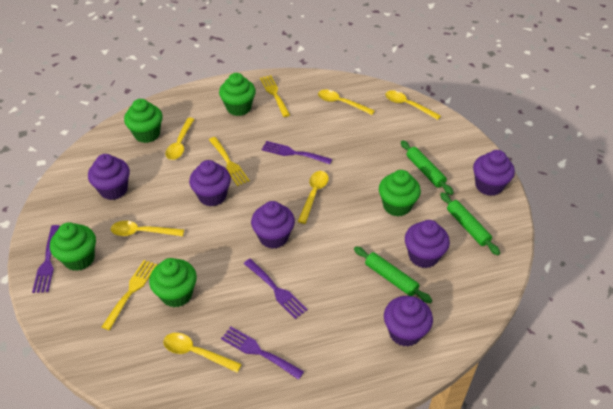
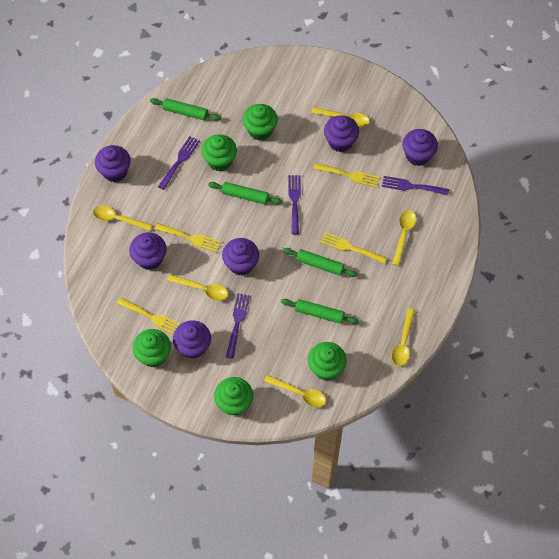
green rolling pin: 3 -> 4
yellow fork: 3 -> 4

